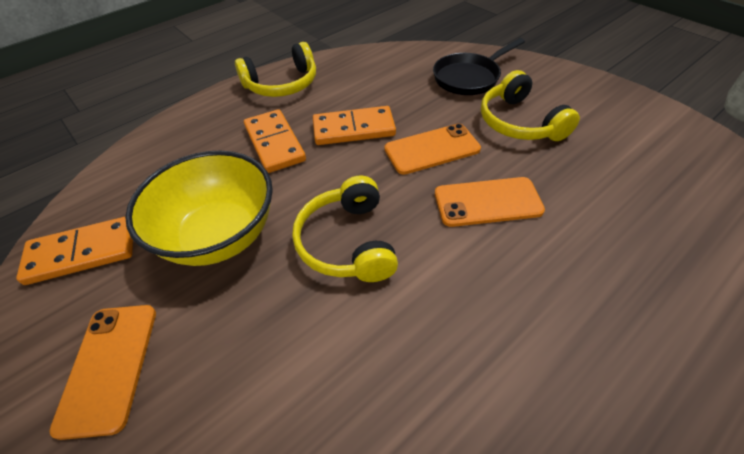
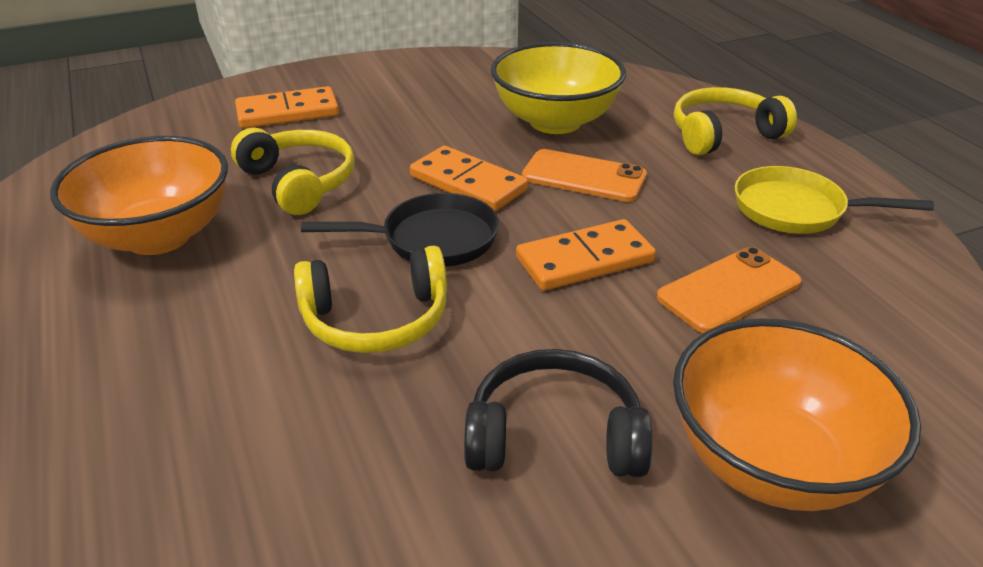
black headphones: 0 -> 1
orange bowl: 0 -> 2
orange phone: 3 -> 2
yellow pan: 0 -> 1

